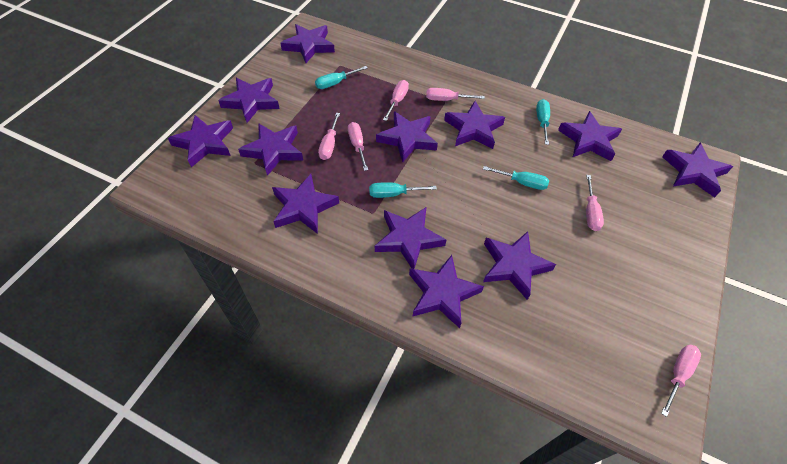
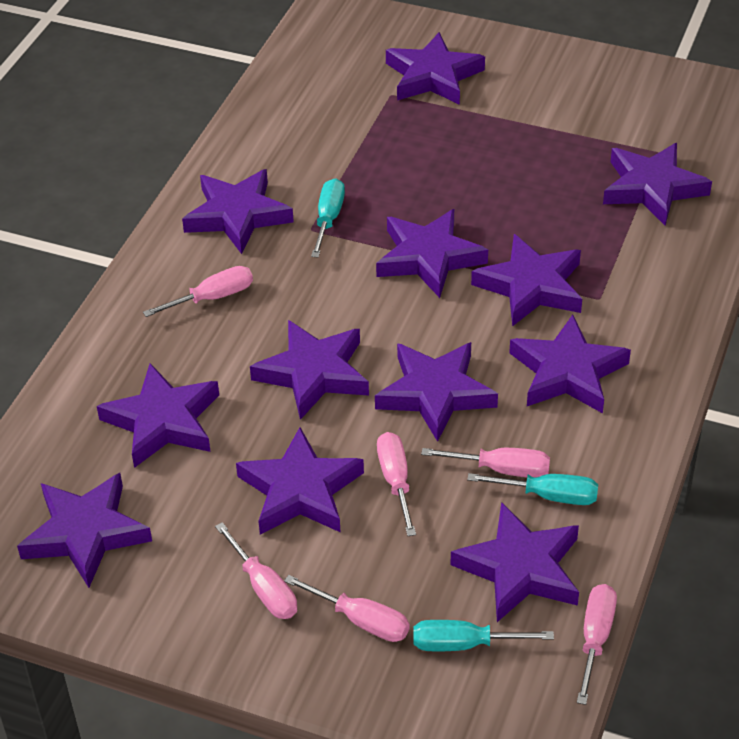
turquoise screwdriver: 4 -> 3

